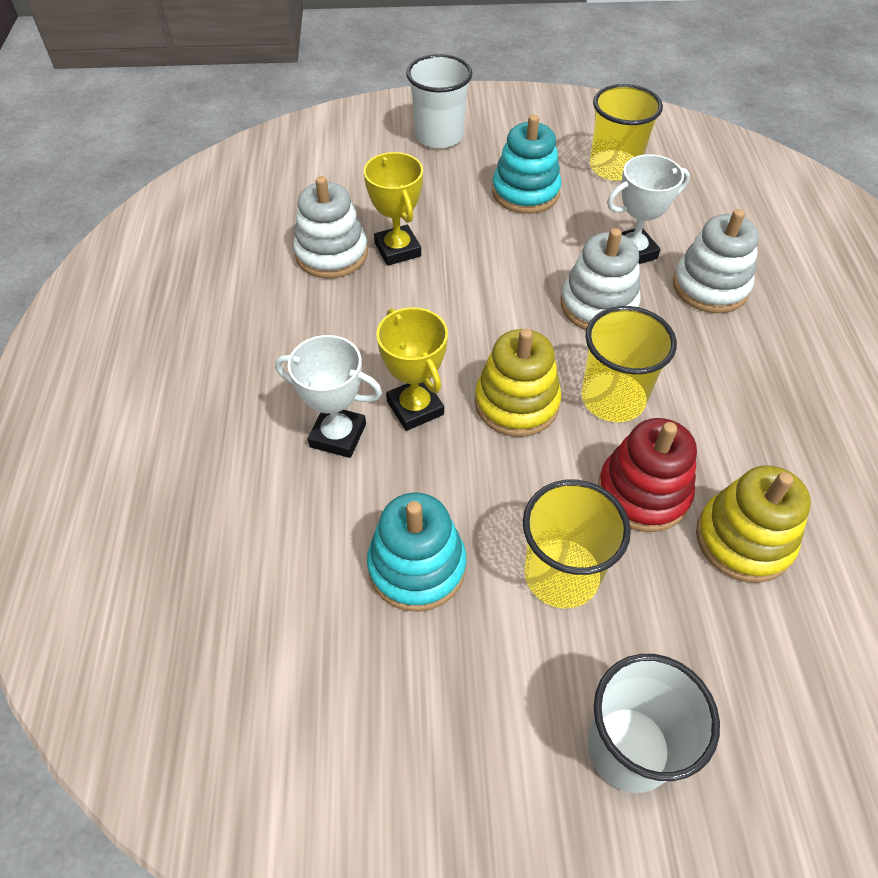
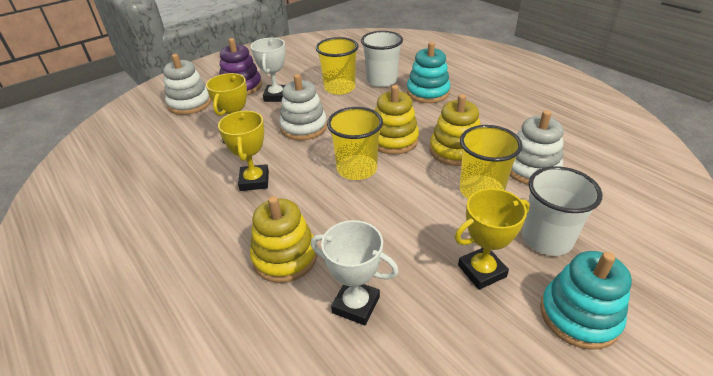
purple stacking toy: 0 -> 1
red stacking toy: 1 -> 0
yellow stacking toy: 2 -> 3
yellow trophy: 2 -> 3

